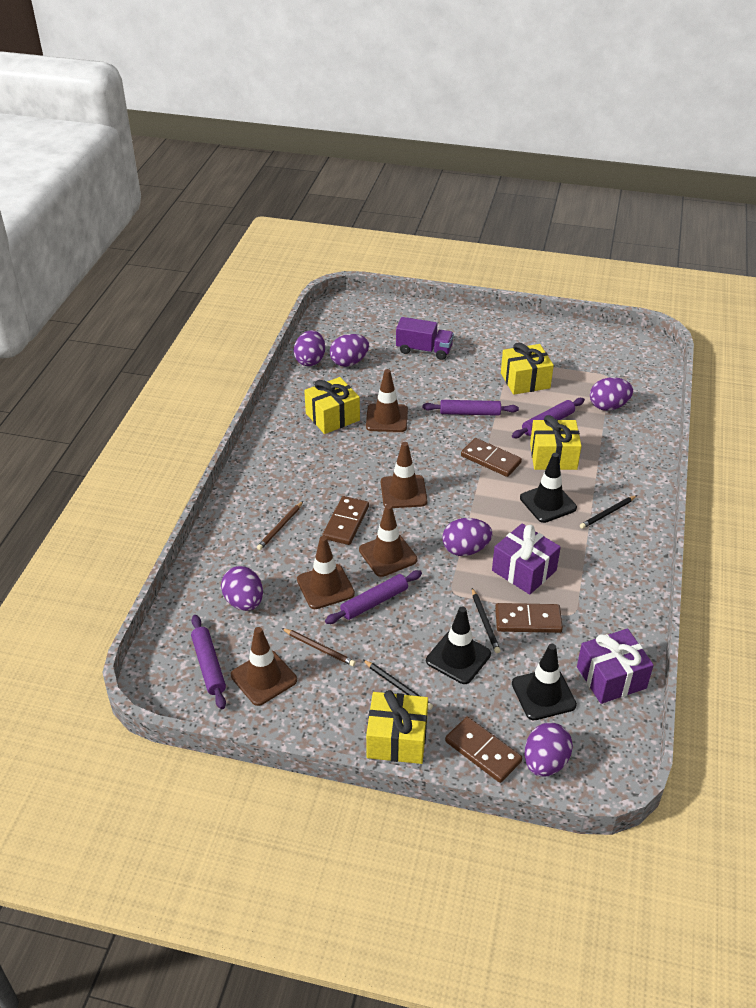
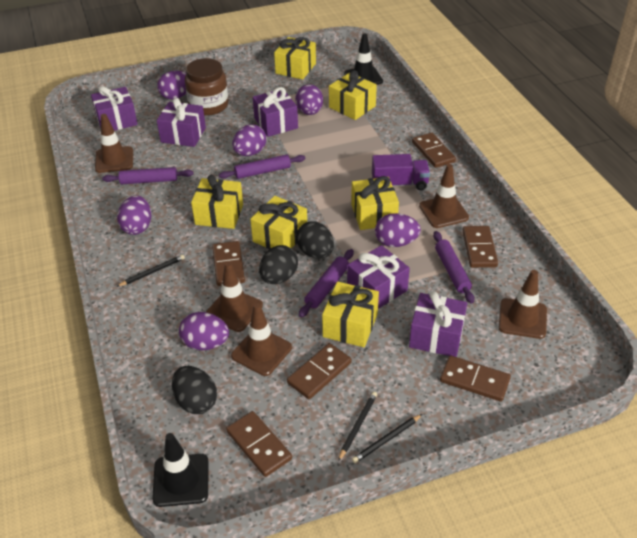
black egg: 0 -> 3
black traffic cone: 3 -> 2
brown domino: 4 -> 6
brown jar: 0 -> 1
brown pencil: 2 -> 0
purple gift: 2 -> 5
yellow gift: 4 -> 6

